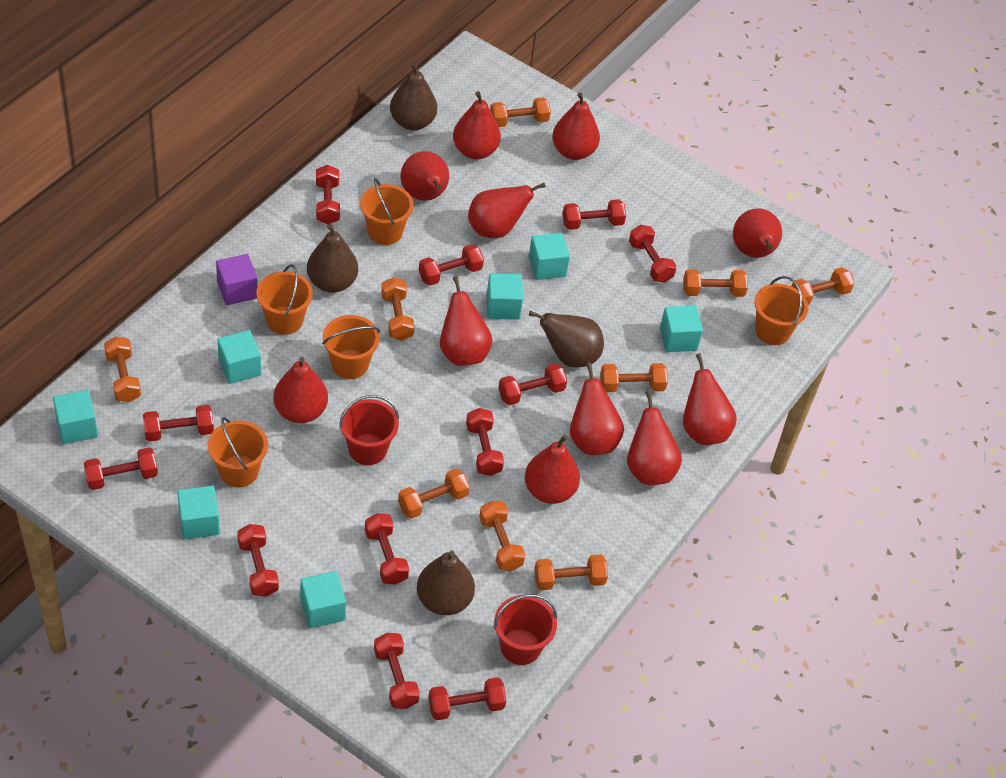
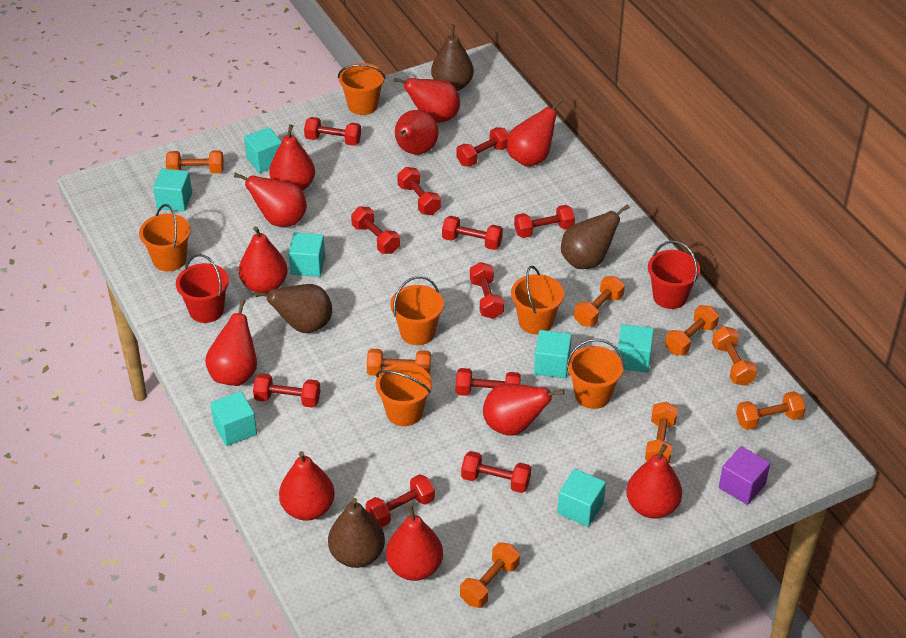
orange bucket: 5 -> 6
orange dumbbell: 9 -> 8
red dumbbell: 12 -> 11

